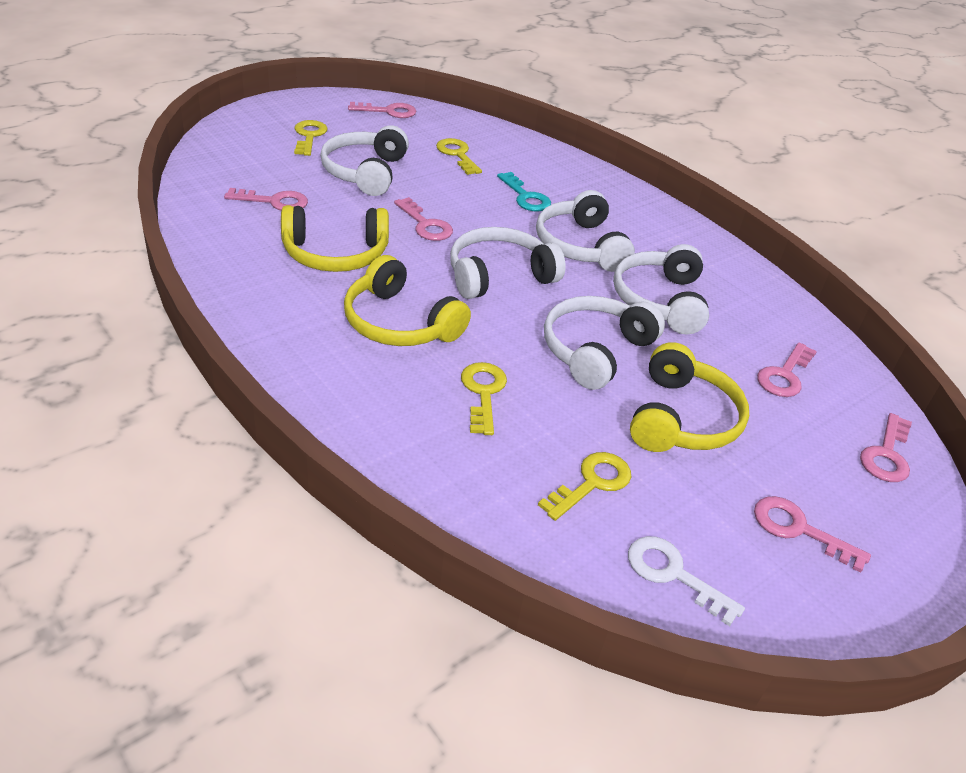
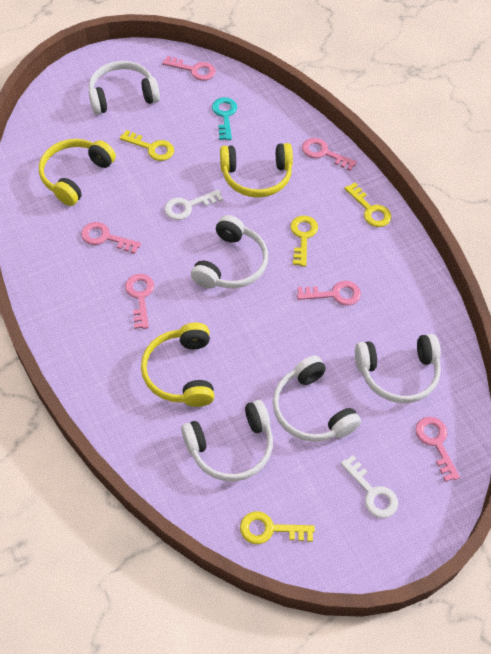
white key: 1 -> 2

